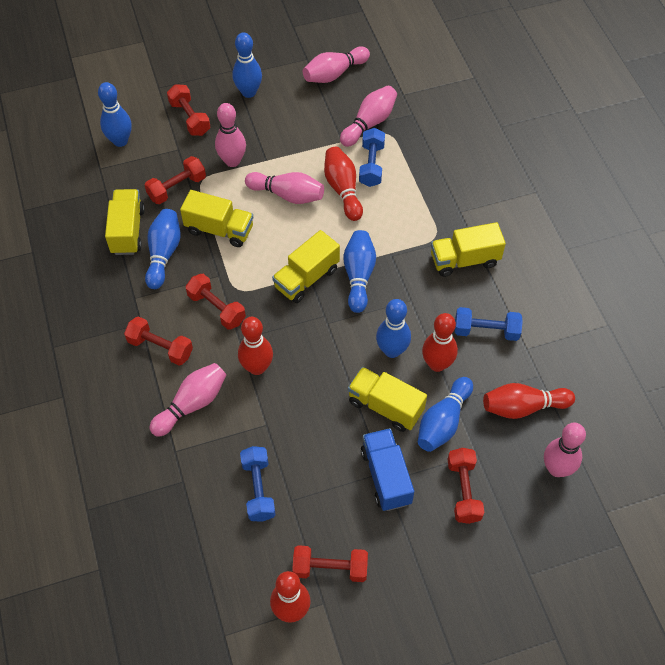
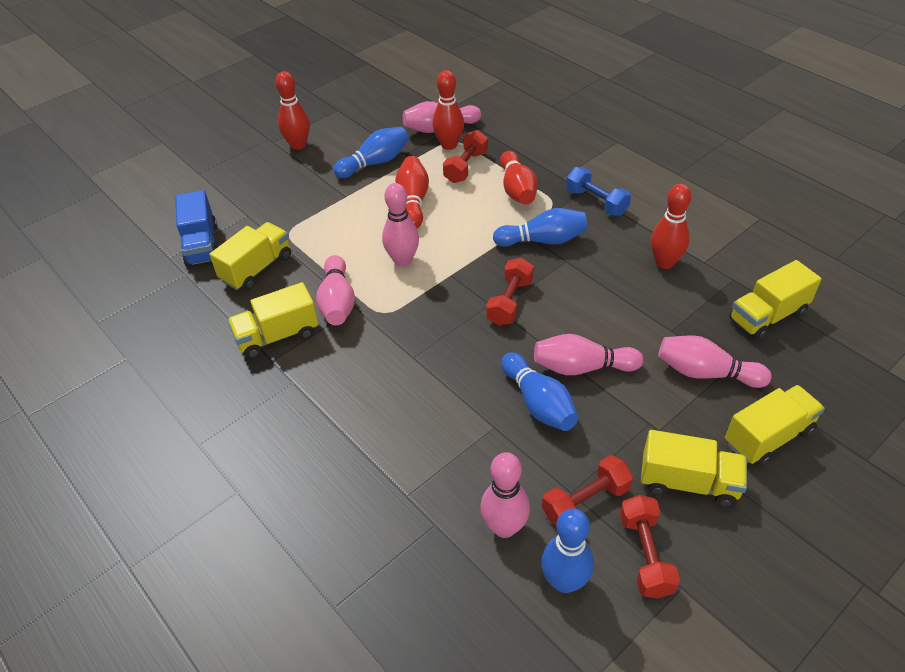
blue bowling pin: 6 -> 4
blue dumbbell: 3 -> 1
red dumbbell: 6 -> 4

